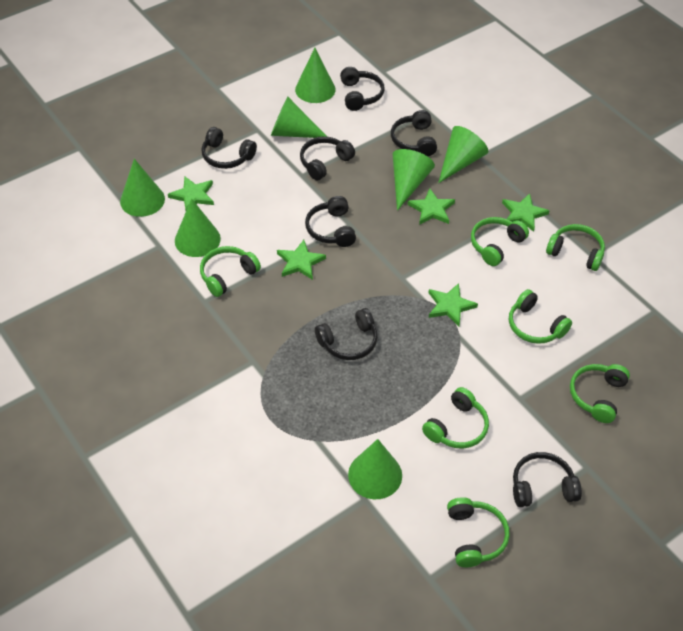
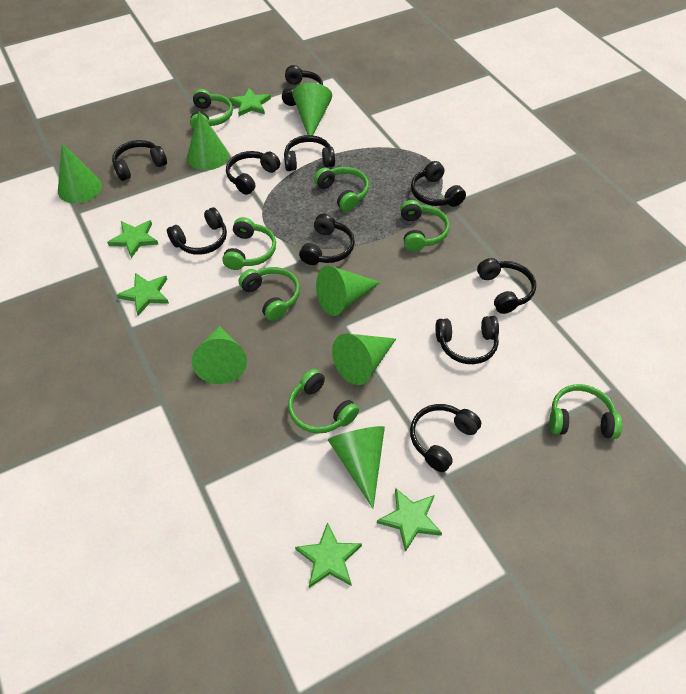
black headphones: 7 -> 10

